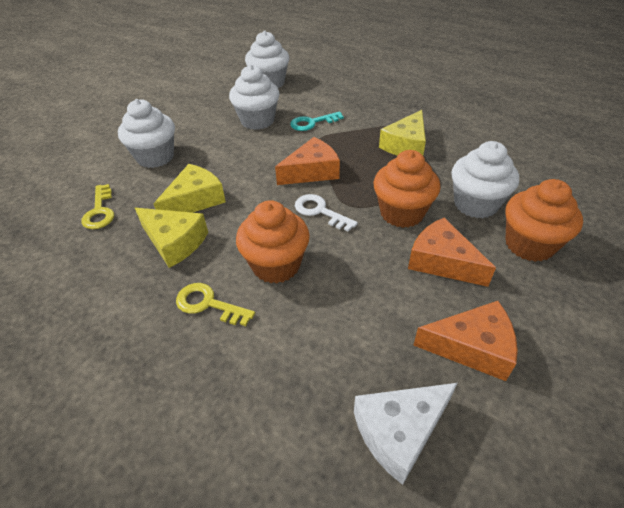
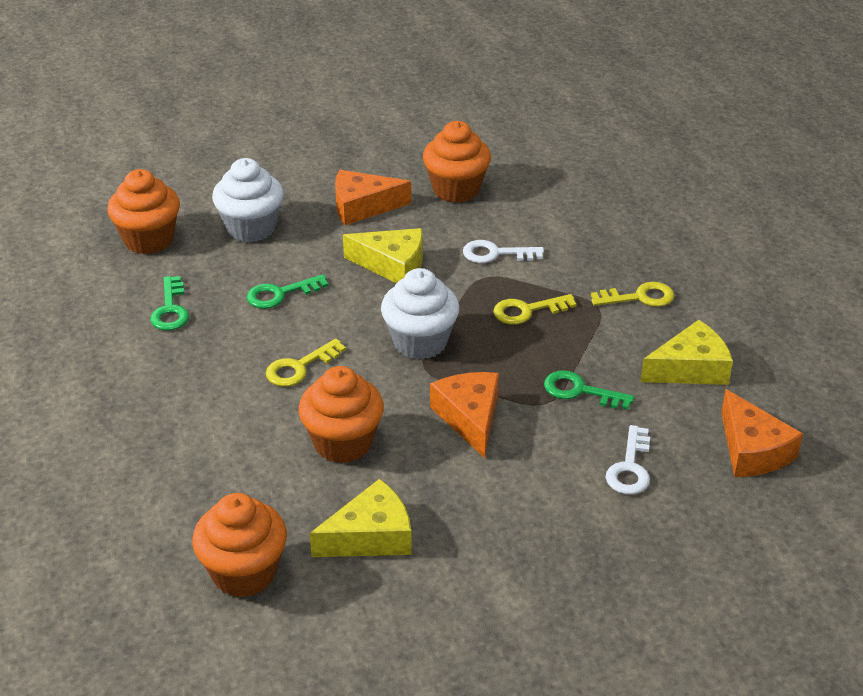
green key: 0 -> 3
orange cupcake: 3 -> 4
turquoise key: 1 -> 0
white cheese: 1 -> 0
white cupcake: 4 -> 2
white key: 1 -> 2
yellow key: 2 -> 3

